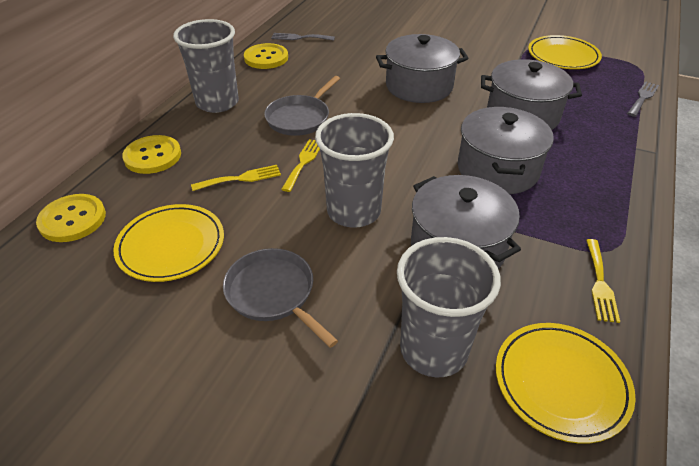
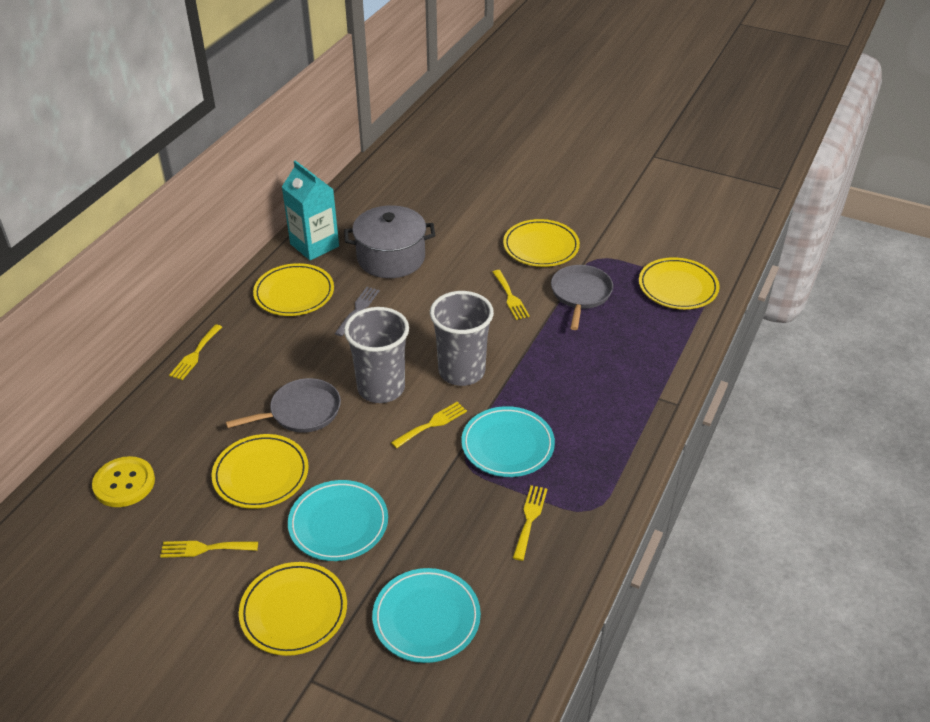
grey cup: 3 -> 2
grey fork: 2 -> 1
grey pot: 4 -> 1
turquoise carton: 0 -> 1
turquoise plate: 0 -> 3
yellow button: 3 -> 1
yellow fork: 3 -> 5
yellow plate: 3 -> 5

